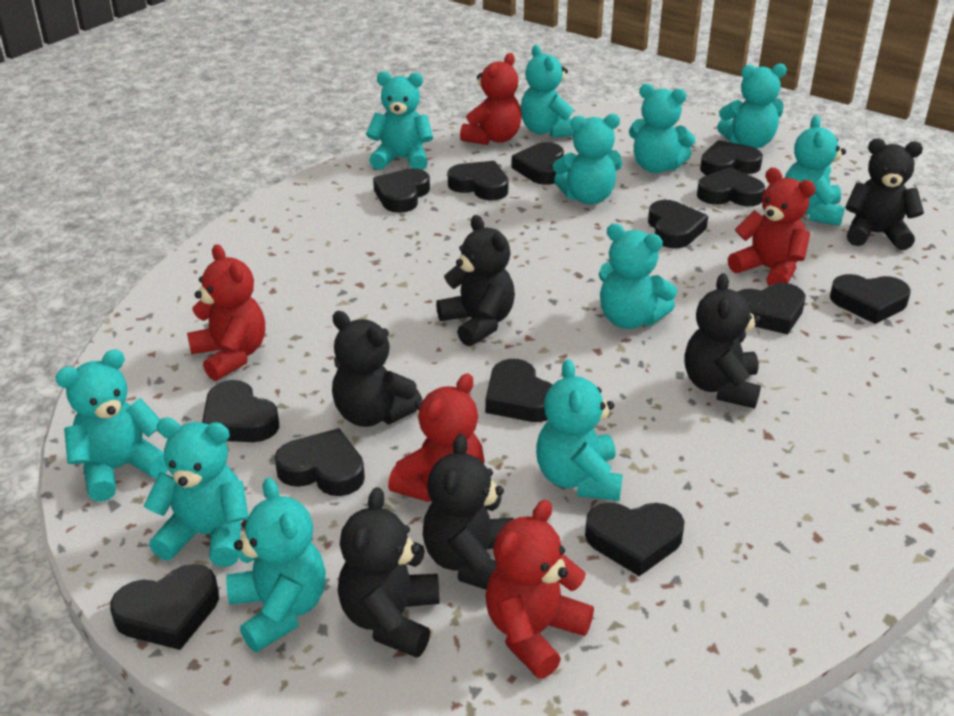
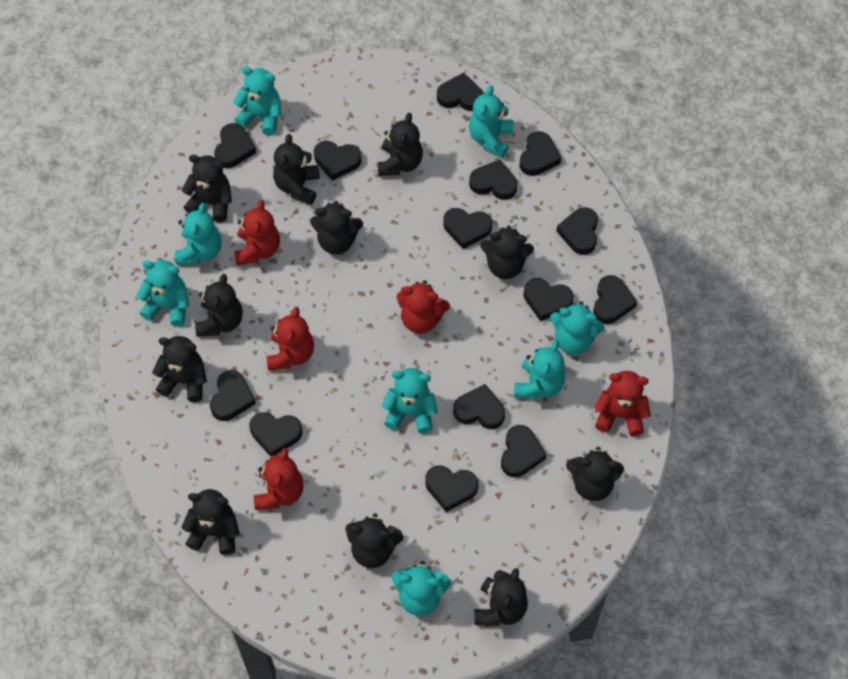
black heart: 13 -> 14
black teddy bear: 6 -> 11
turquoise teddy bear: 11 -> 8

